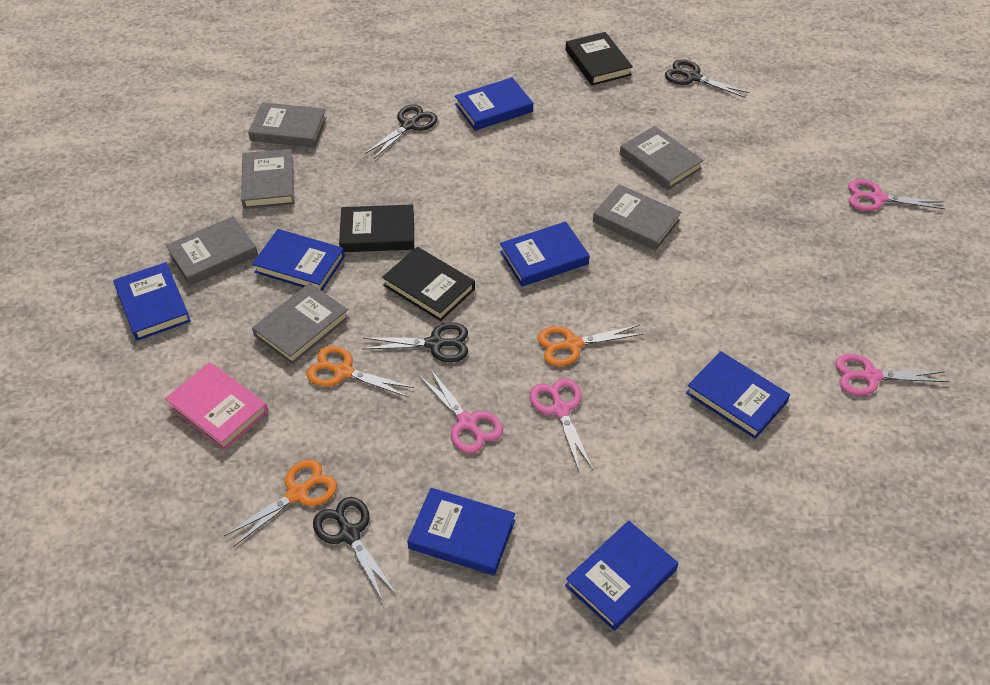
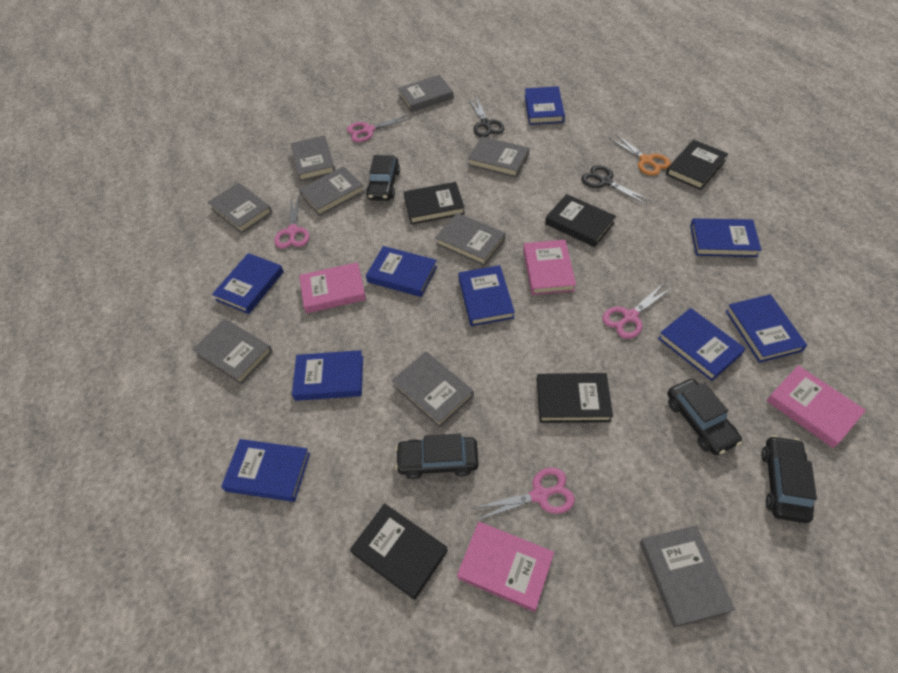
black book: 3 -> 5
black car: 0 -> 4
black scissors: 4 -> 2
blue book: 7 -> 9
grey book: 6 -> 9
orange scissors: 3 -> 1
pink book: 1 -> 4

